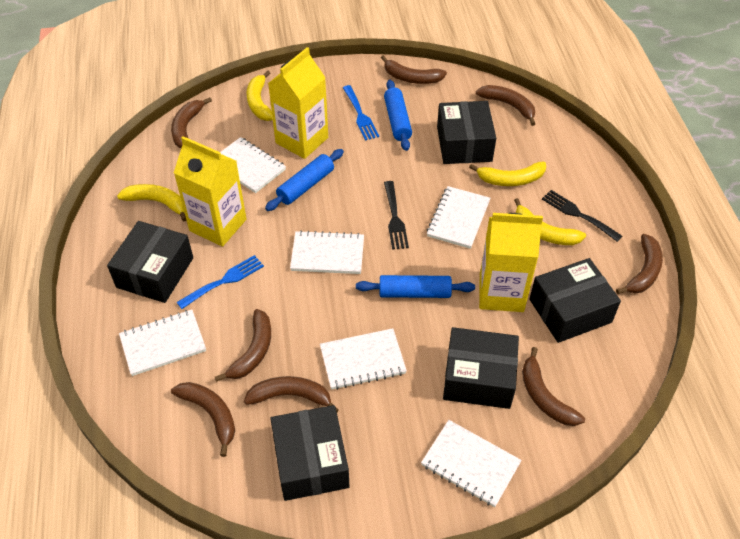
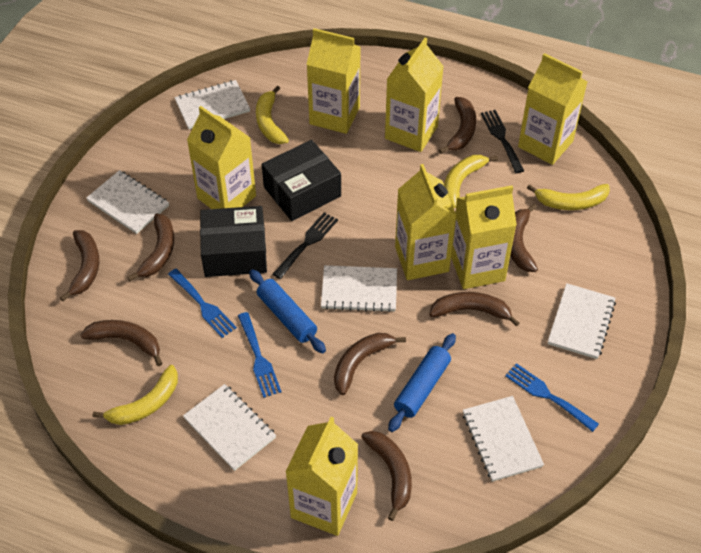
black box: 5 -> 2
blue fork: 2 -> 3
blue rolling pin: 3 -> 2
yellow carton: 3 -> 7

